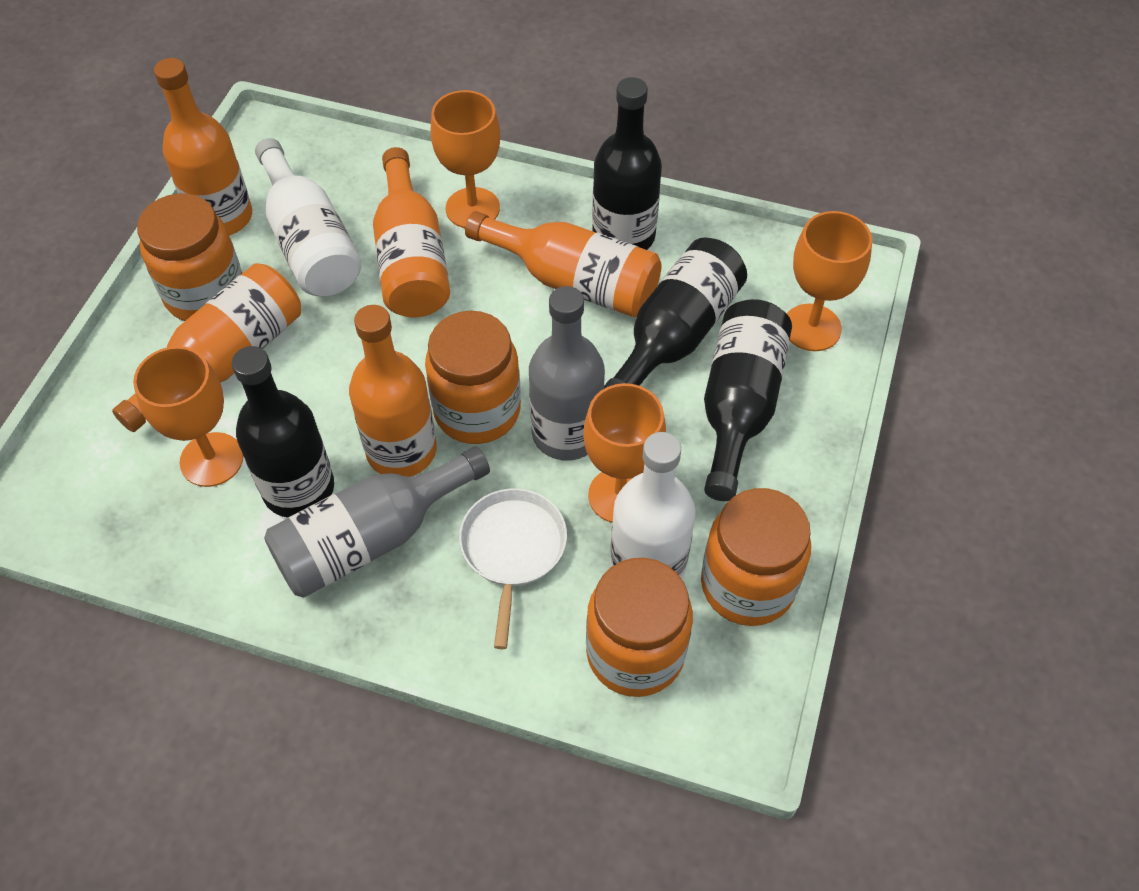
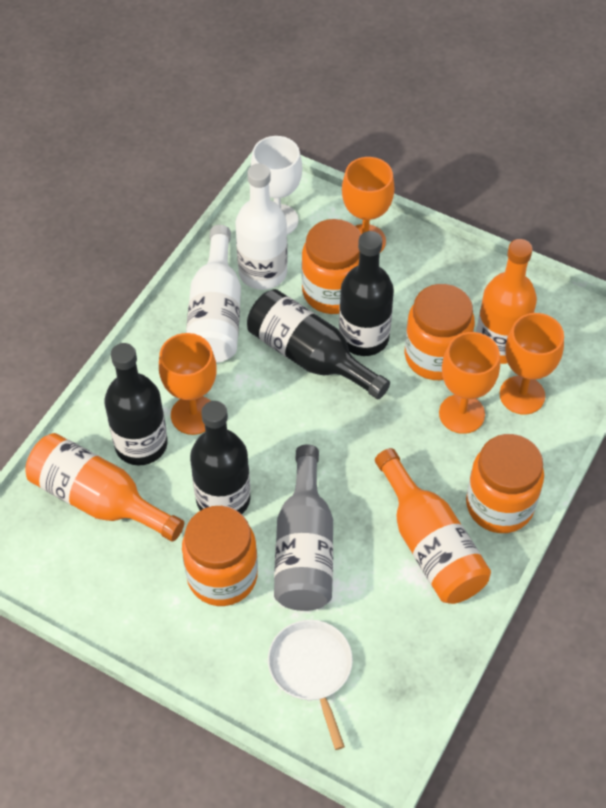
grey bottle: 2 -> 1
orange bottle: 5 -> 3
white goblet: 0 -> 1

